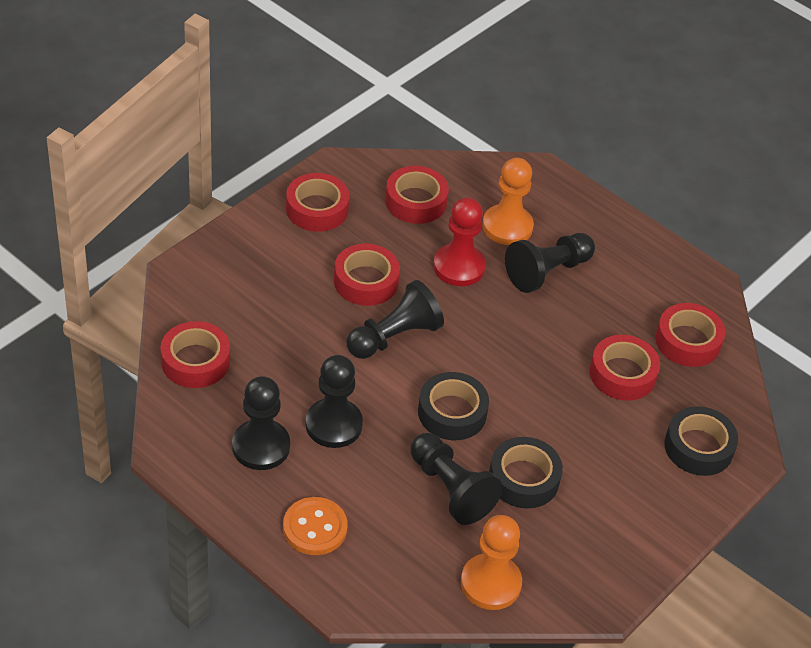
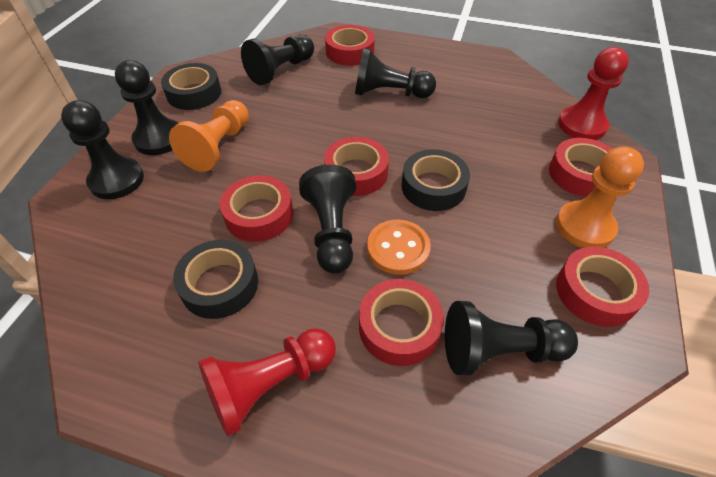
black pawn: 5 -> 6
red pawn: 1 -> 2

